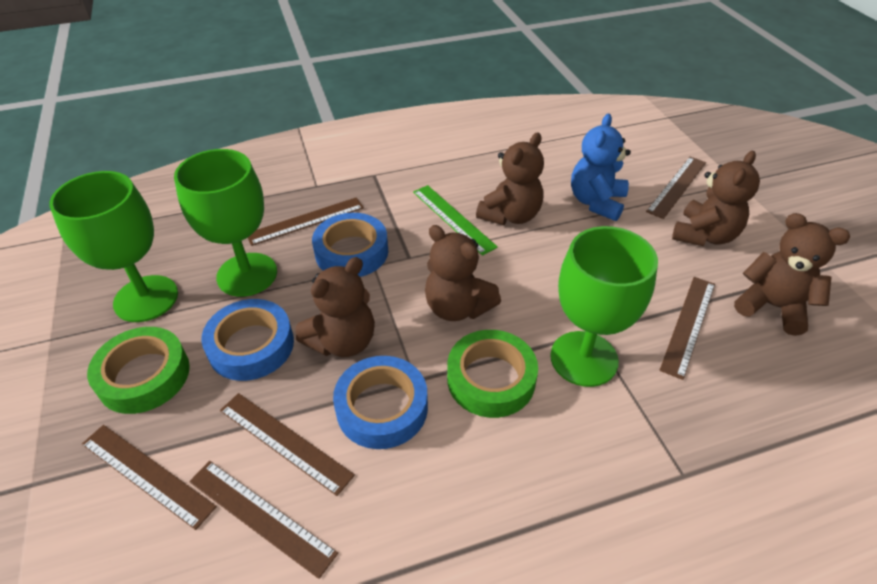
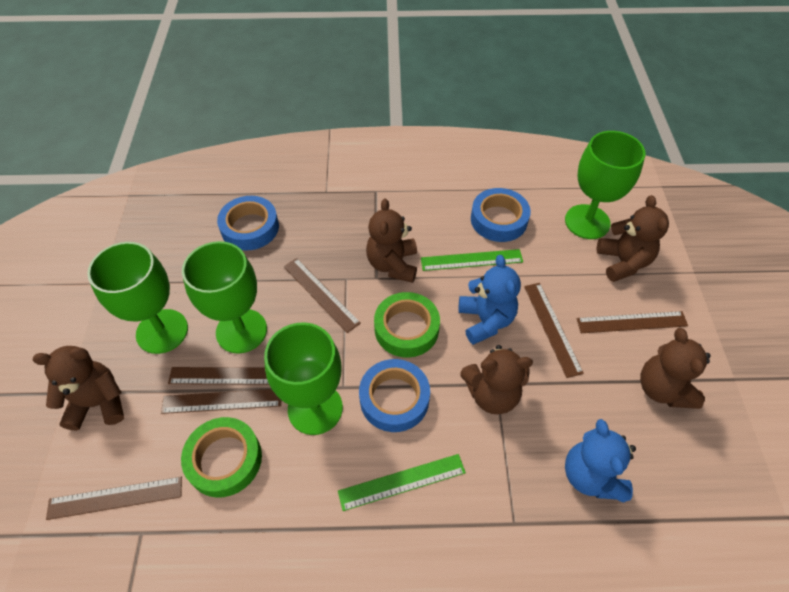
blue teddy bear: 1 -> 2
green goblet: 3 -> 4
green ruler: 1 -> 2

